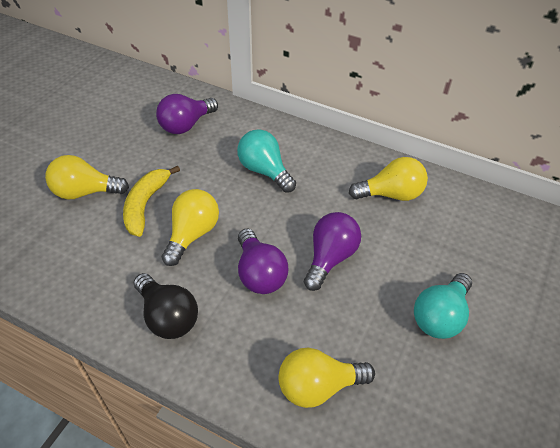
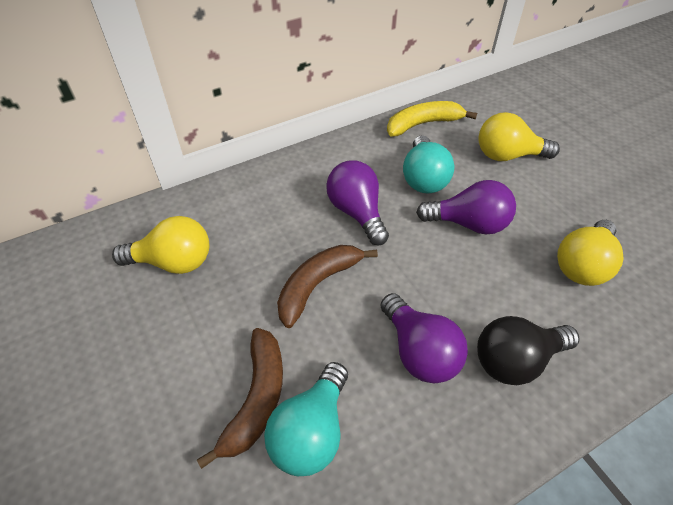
brown banana: 0 -> 2
yellow light bulb: 4 -> 3

